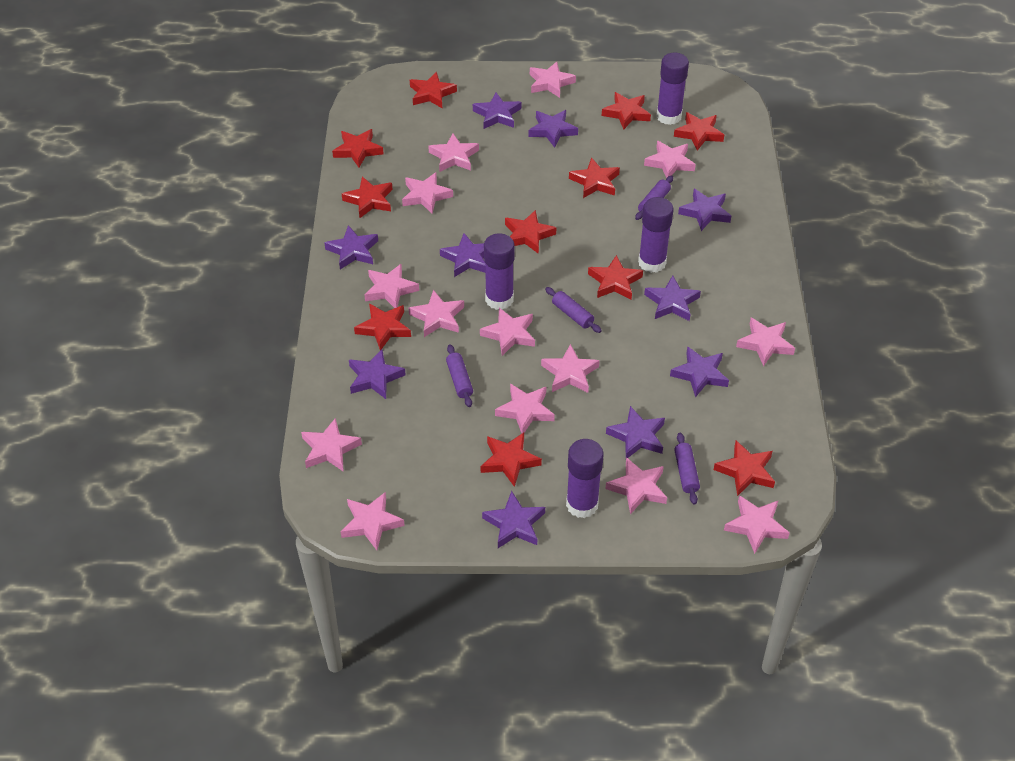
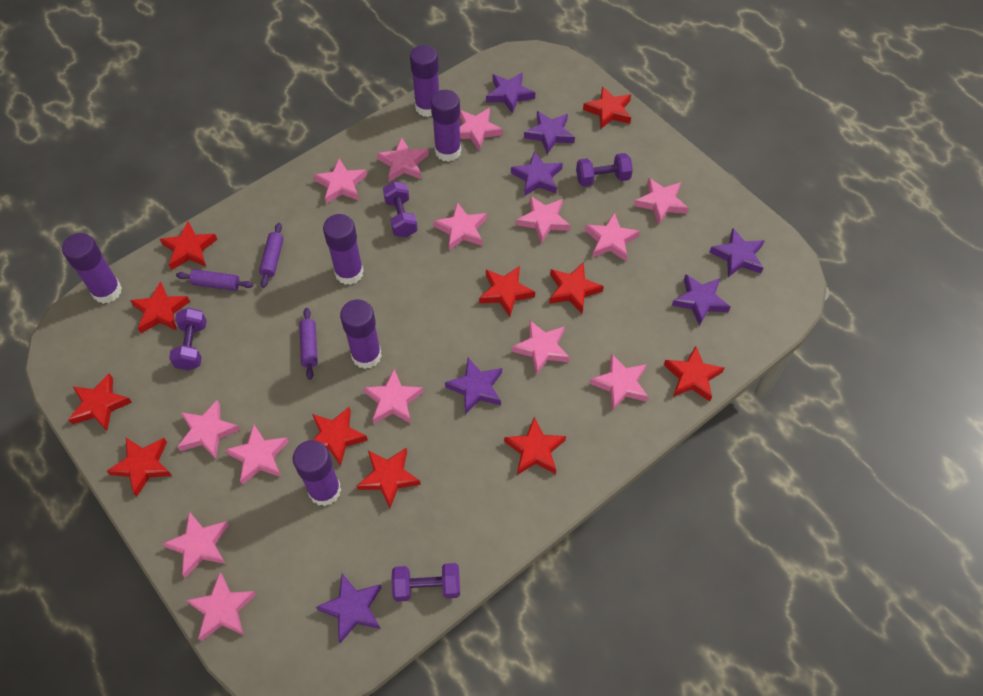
purple dumbbell: 0 -> 4
purple glue stick: 4 -> 6
purple rolling pin: 4 -> 3
purple star: 10 -> 7

